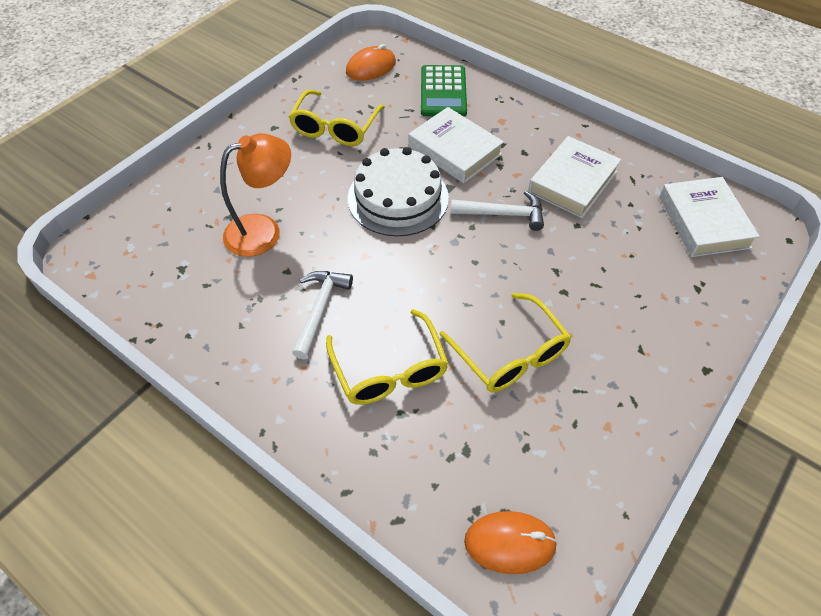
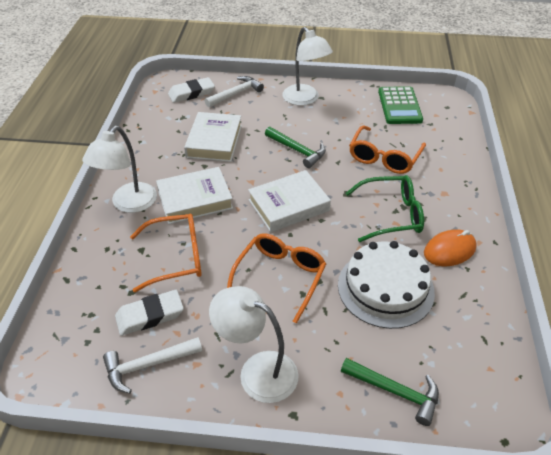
green glasses: 0 -> 1
green hammer: 0 -> 2
orange glasses: 0 -> 3
orange lamp: 1 -> 0
orange mouse: 2 -> 1
white eraser: 0 -> 2
white lamp: 0 -> 3
yellow glasses: 3 -> 0

